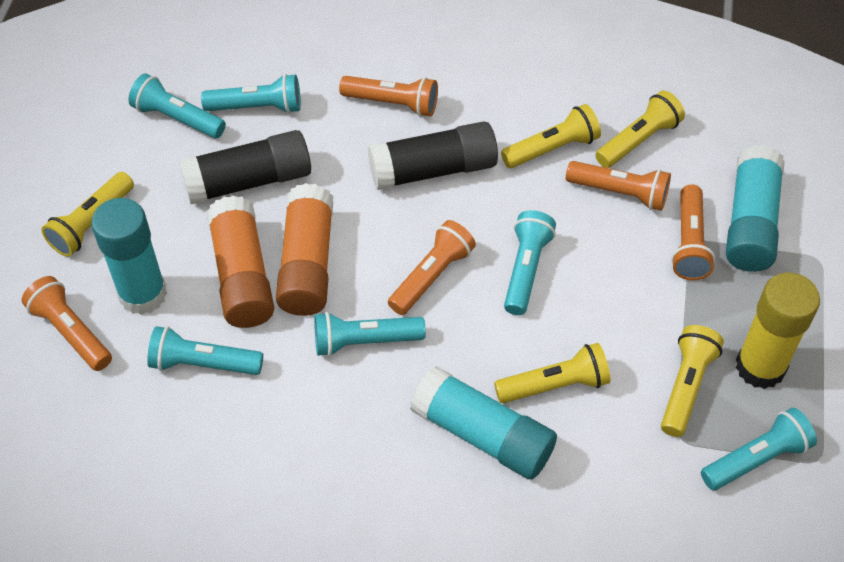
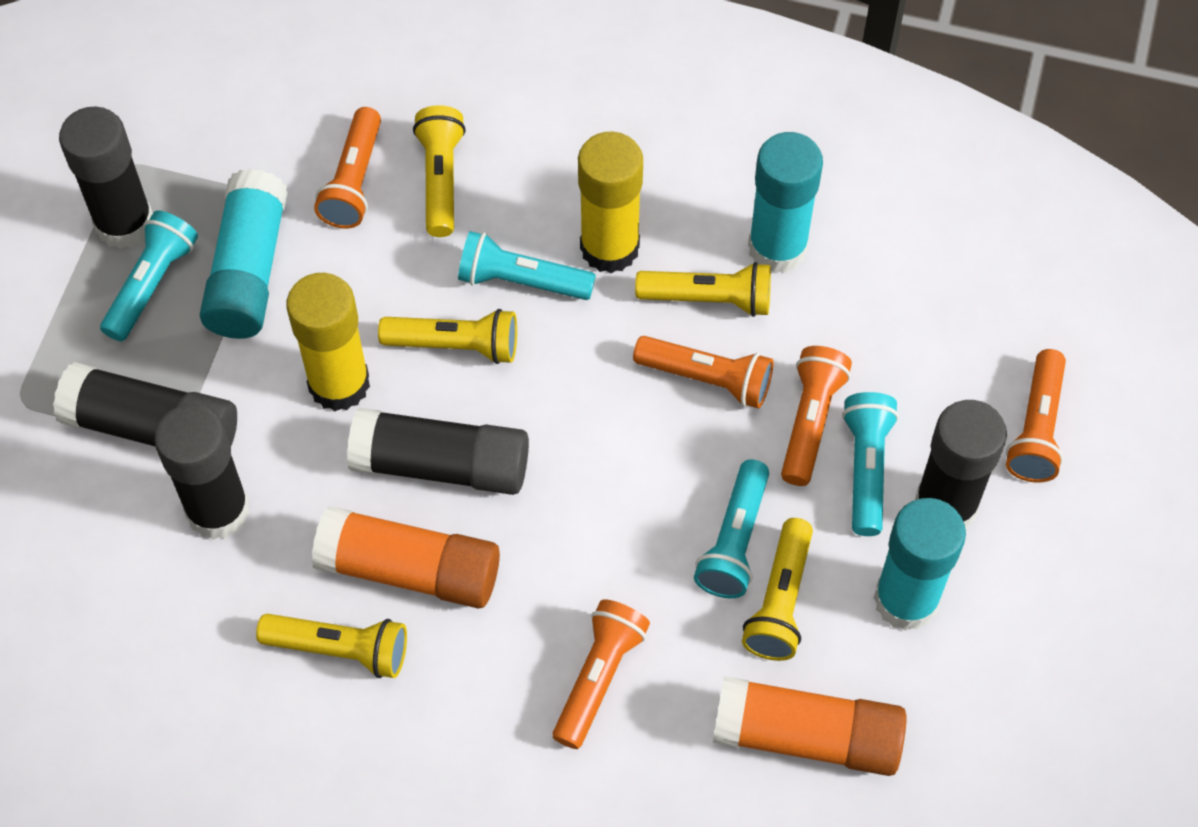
black glue stick: 2 -> 5
turquoise flashlight: 6 -> 4
yellow glue stick: 1 -> 2

